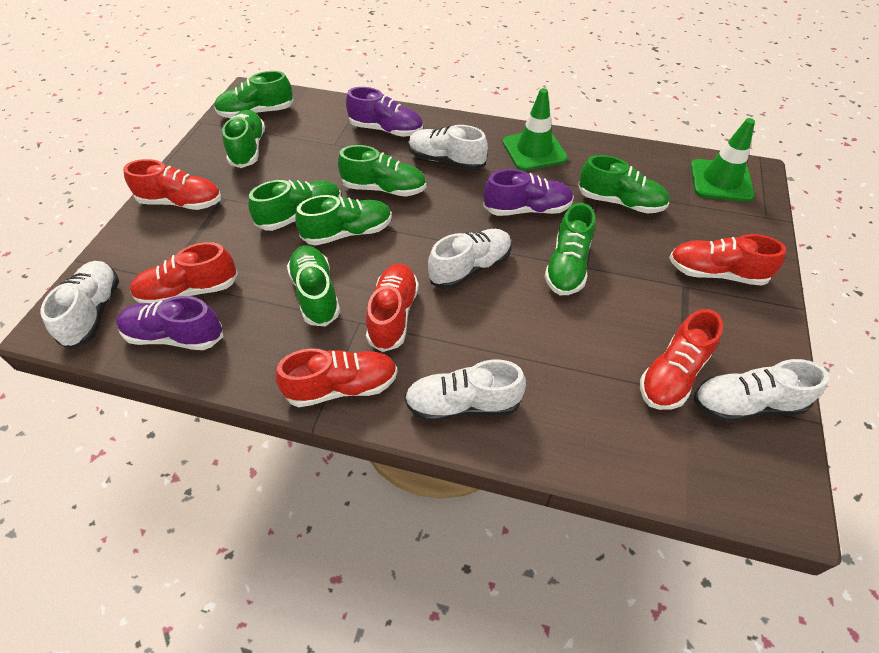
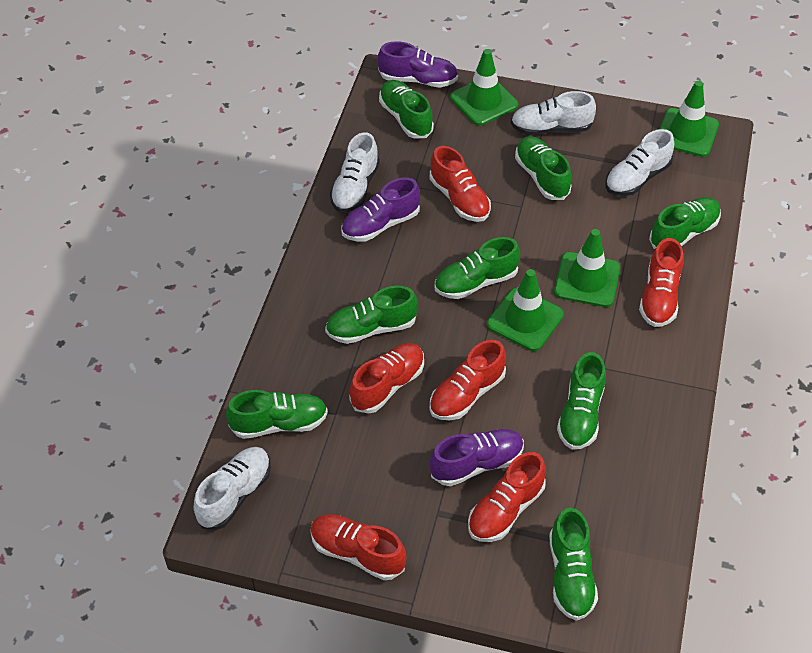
green traffic cone: 2 -> 4
white shoe: 5 -> 4

